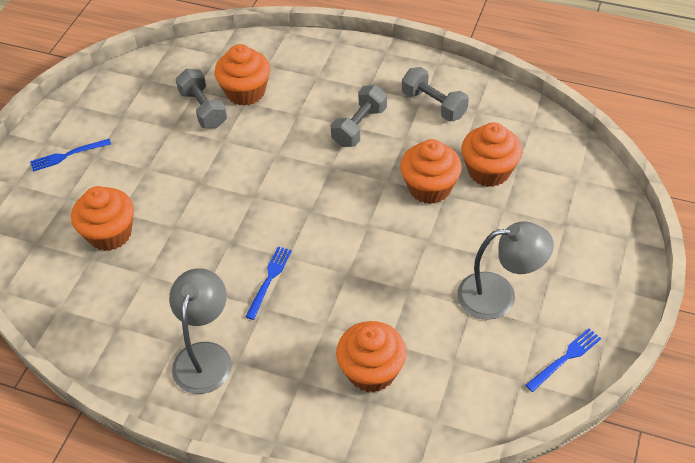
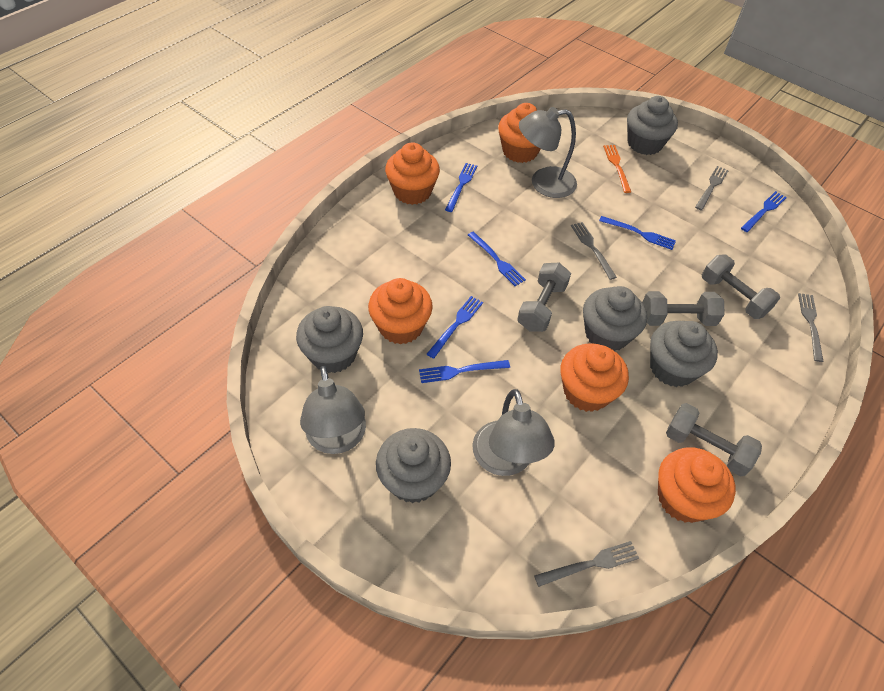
blue fork: 3 -> 6
grey cupcake: 0 -> 5
grey dumbbell: 3 -> 4
grey fork: 0 -> 4
grey lamp: 2 -> 3
orange fork: 0 -> 1

